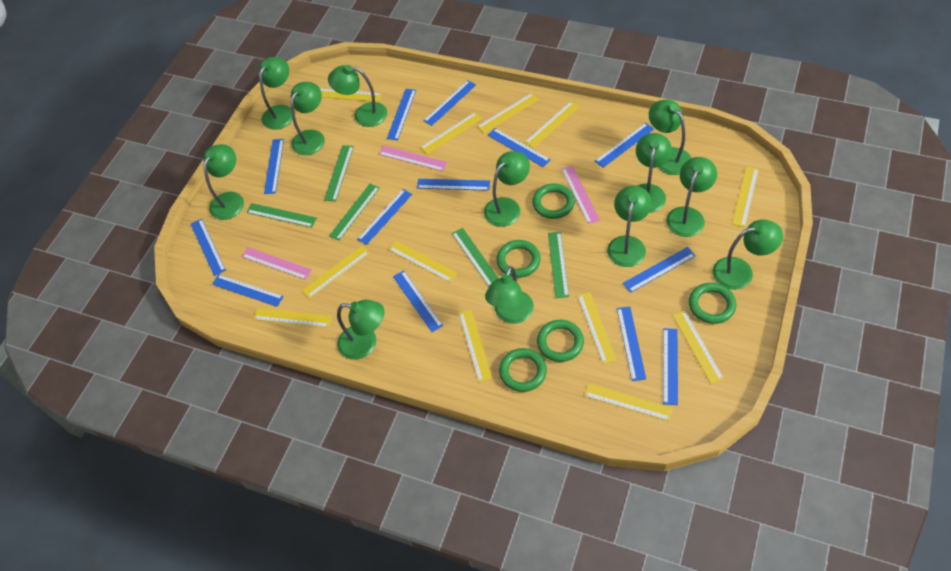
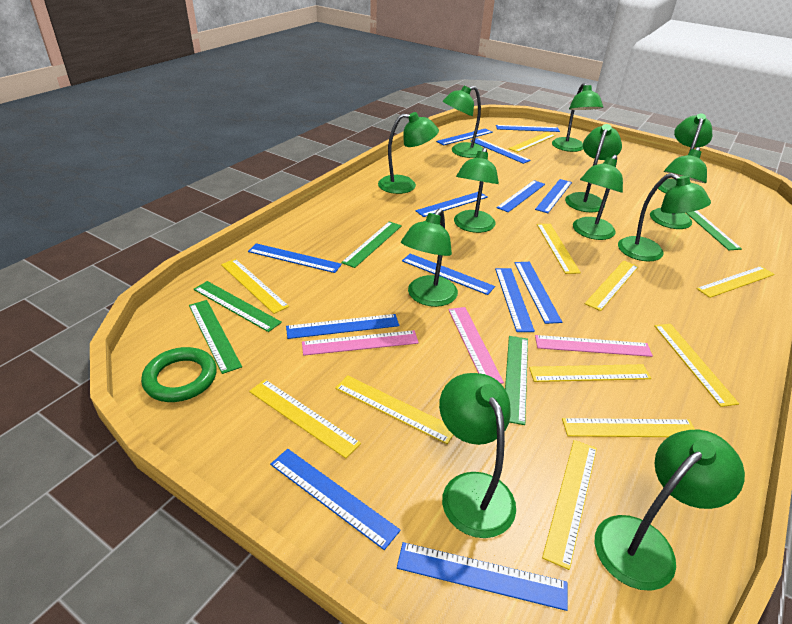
green ring: 5 -> 1
yellow ruler: 12 -> 11

